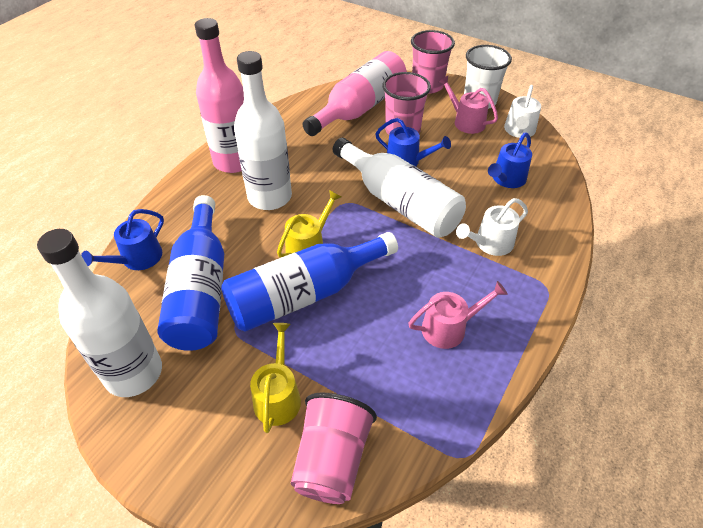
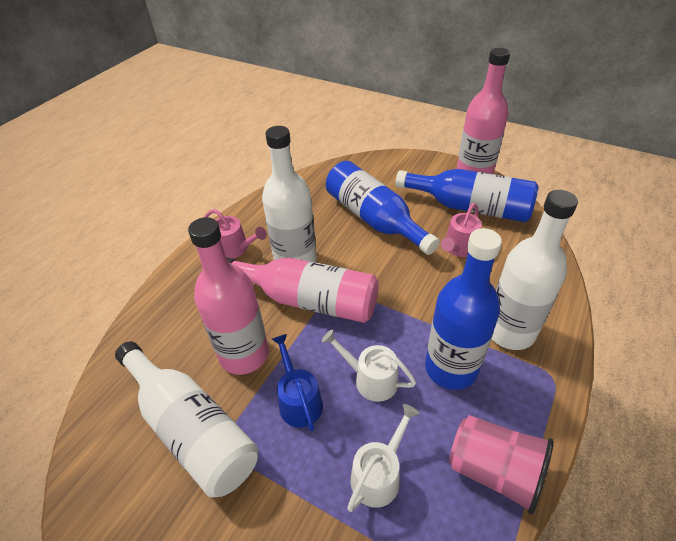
blue bottle: 2 -> 3
blue watering can: 3 -> 1
pink bottle: 2 -> 3
pink cup: 3 -> 1
white cup: 1 -> 0
yellow watering can: 2 -> 0

